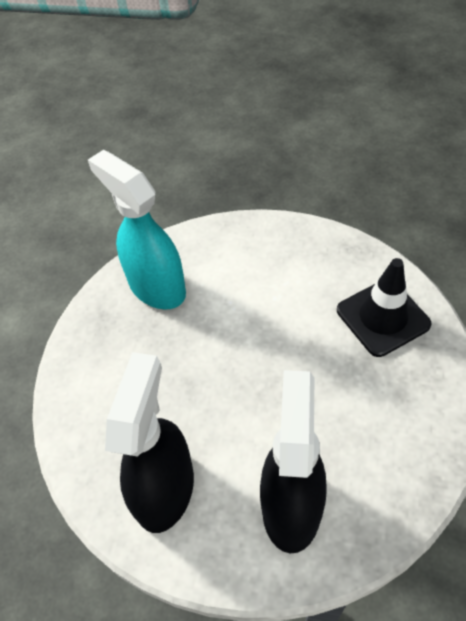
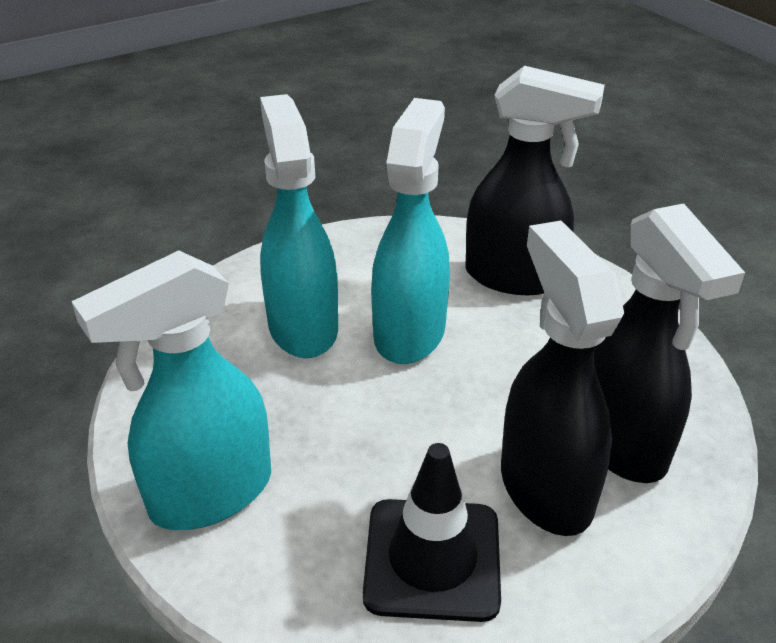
black spray bottle: 2 -> 3
turquoise spray bottle: 1 -> 3

